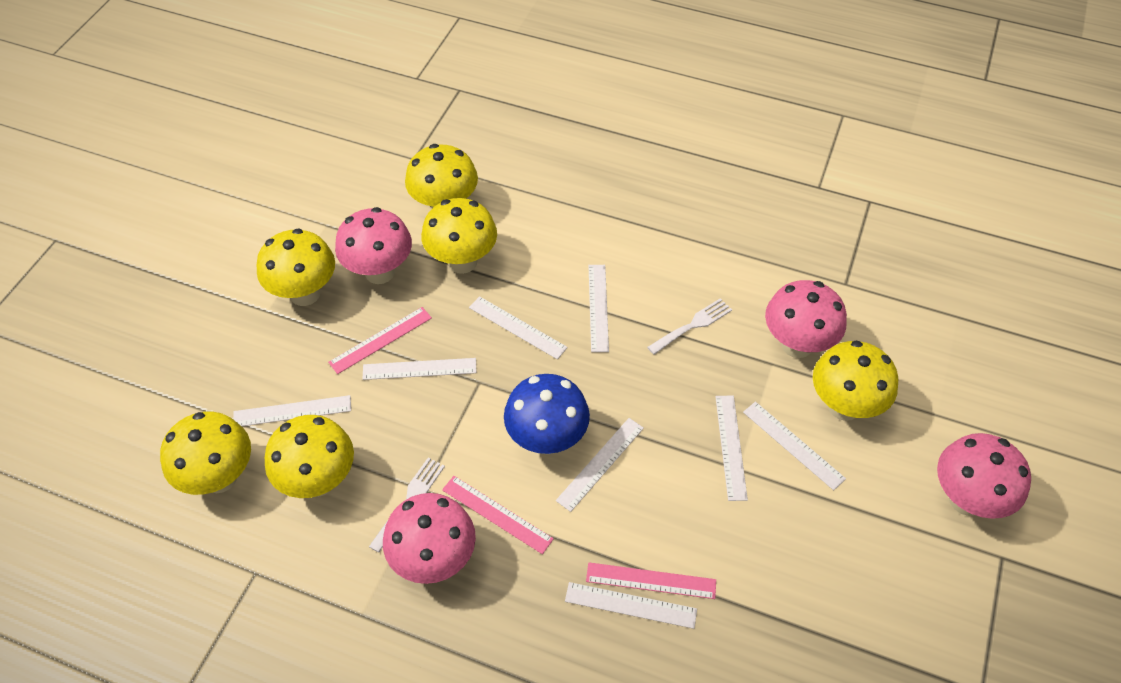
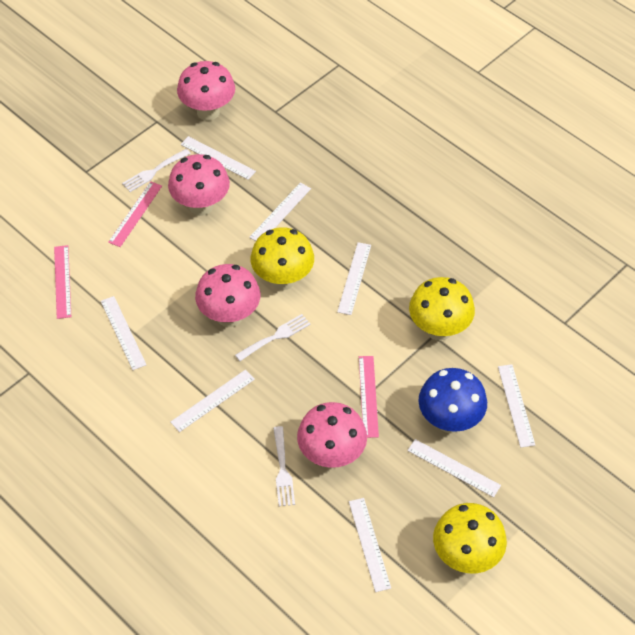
white fork: 2 -> 3
yellow mushroom: 6 -> 3

